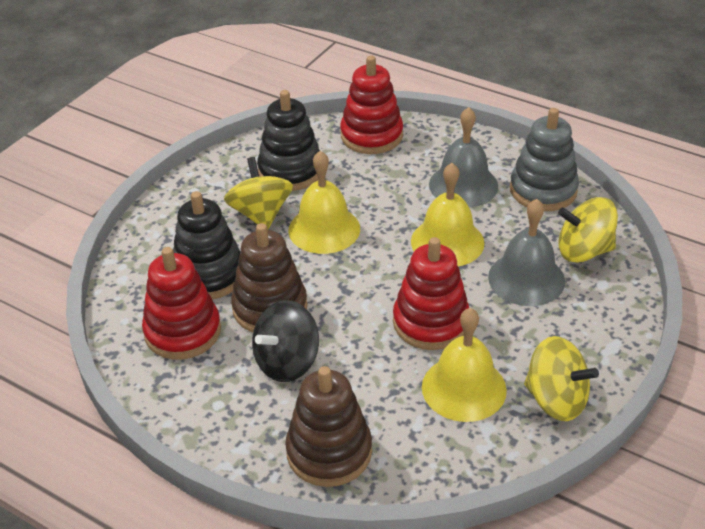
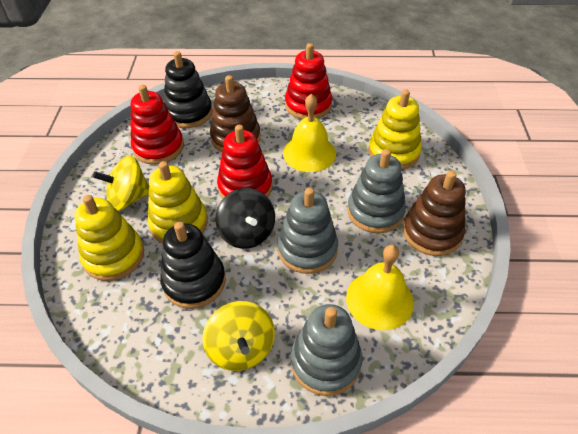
grey bell: 2 -> 0
grey stacking toy: 1 -> 3
yellow bell: 3 -> 2
yellow spinning top: 3 -> 2
yellow stacking toy: 0 -> 3

